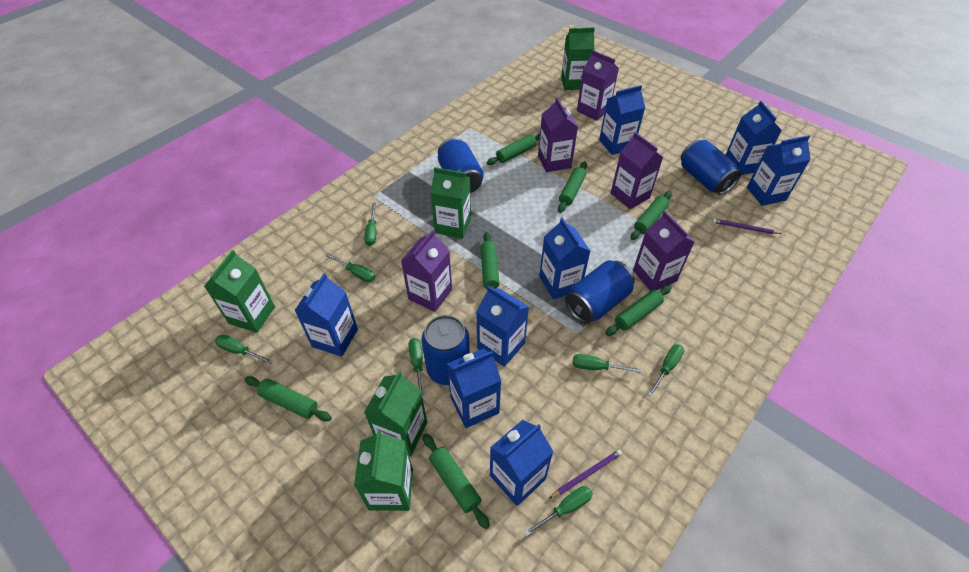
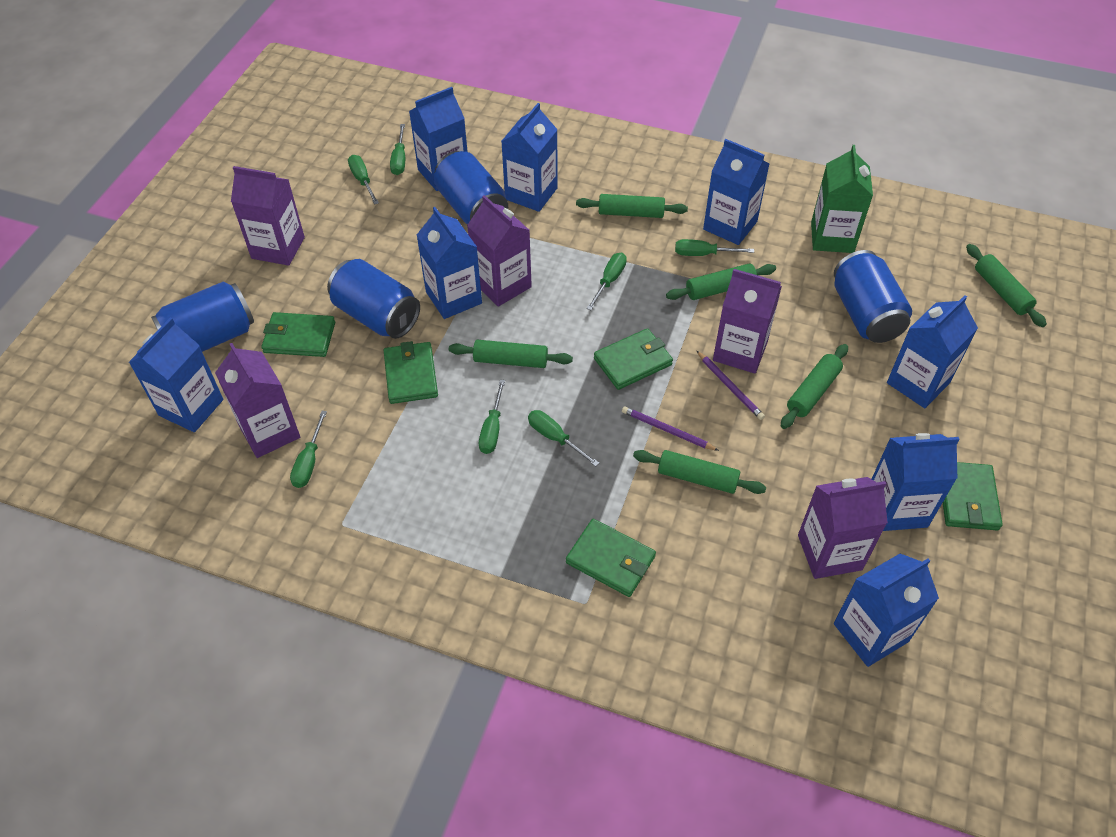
green carton: 5 -> 1
green rolling pin: 7 -> 6
green wallet: 0 -> 5

